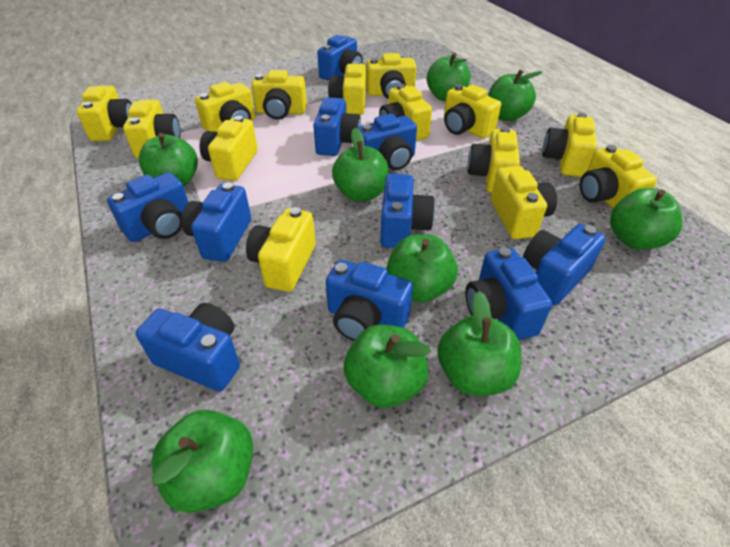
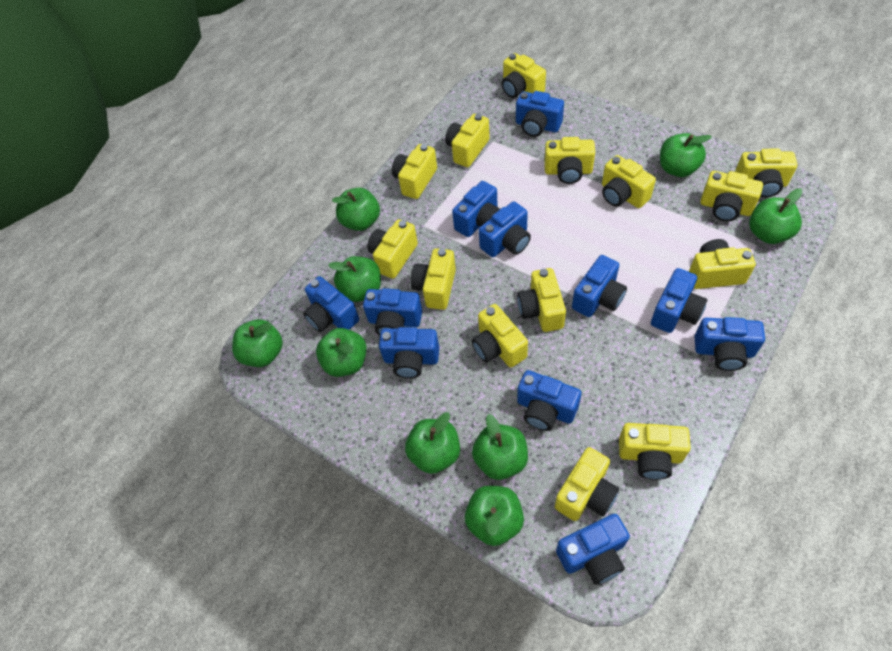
blue camera: 10 -> 11

